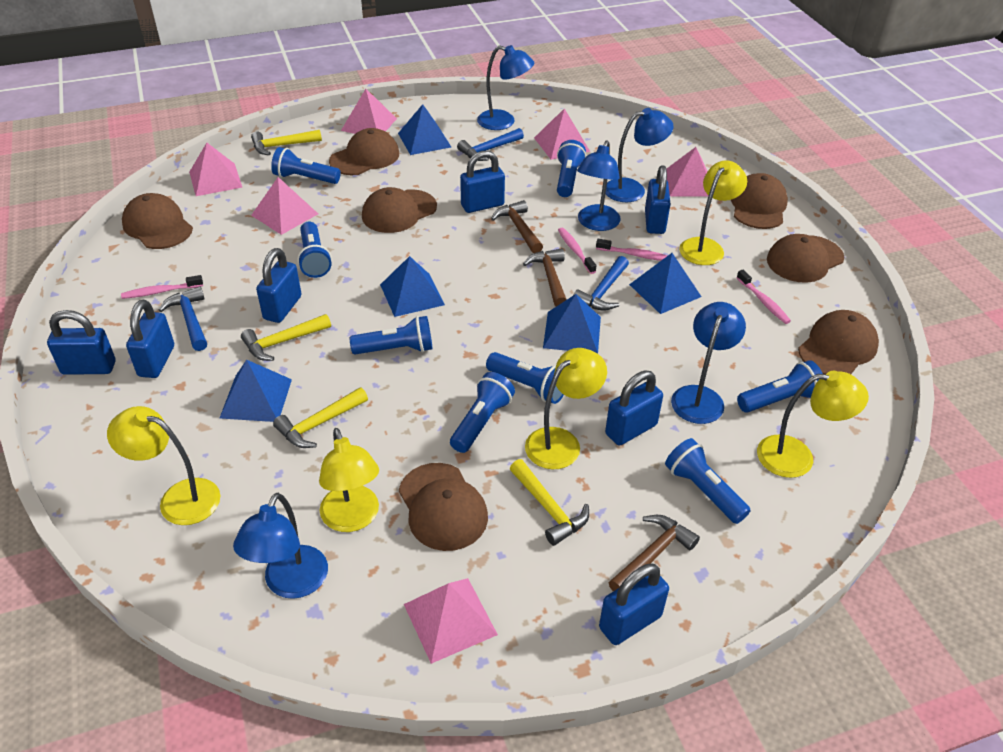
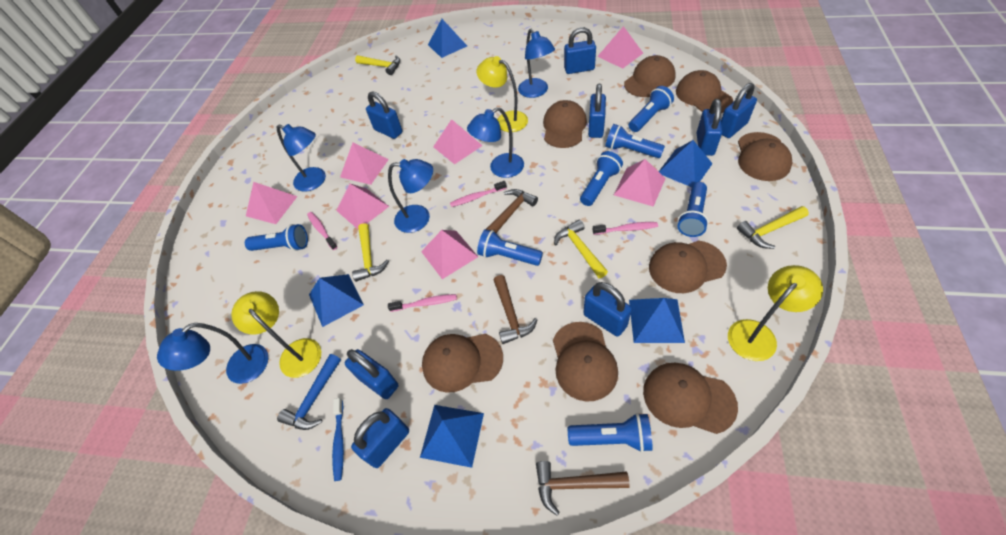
blue flashlight: 8 -> 7
blue hammer: 3 -> 1
blue padlock: 7 -> 8
blue toothbrush: 0 -> 1
brown cap: 7 -> 8
pink pyramid: 6 -> 7
yellow lamp: 5 -> 3

